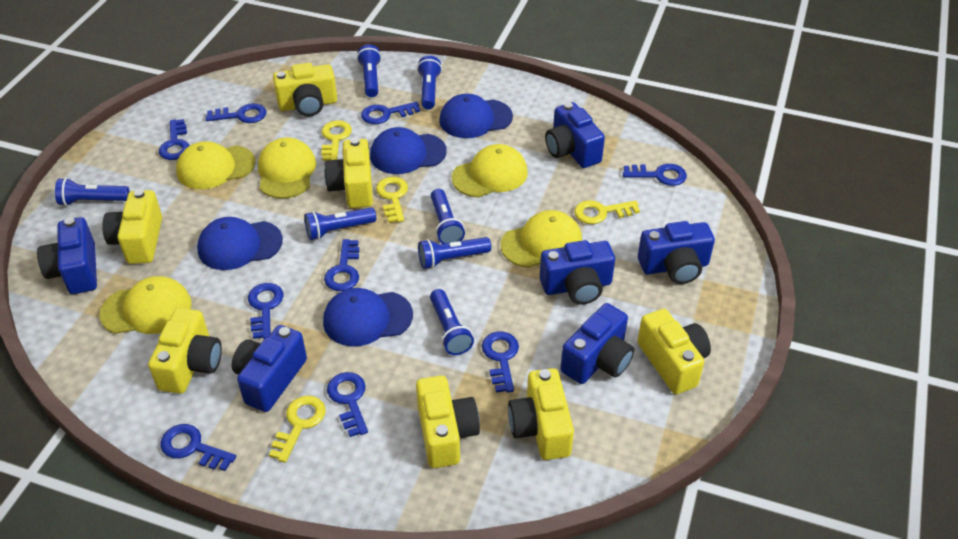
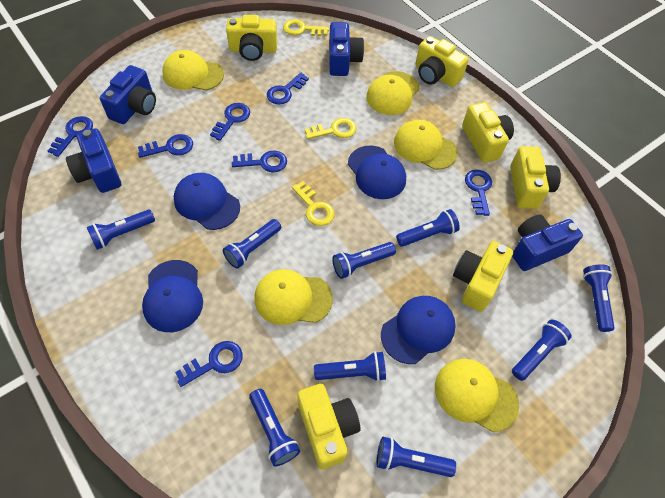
blue camera: 6 -> 4
blue flashlight: 7 -> 9
blue key: 9 -> 7
yellow camera: 7 -> 6
yellow key: 4 -> 3

